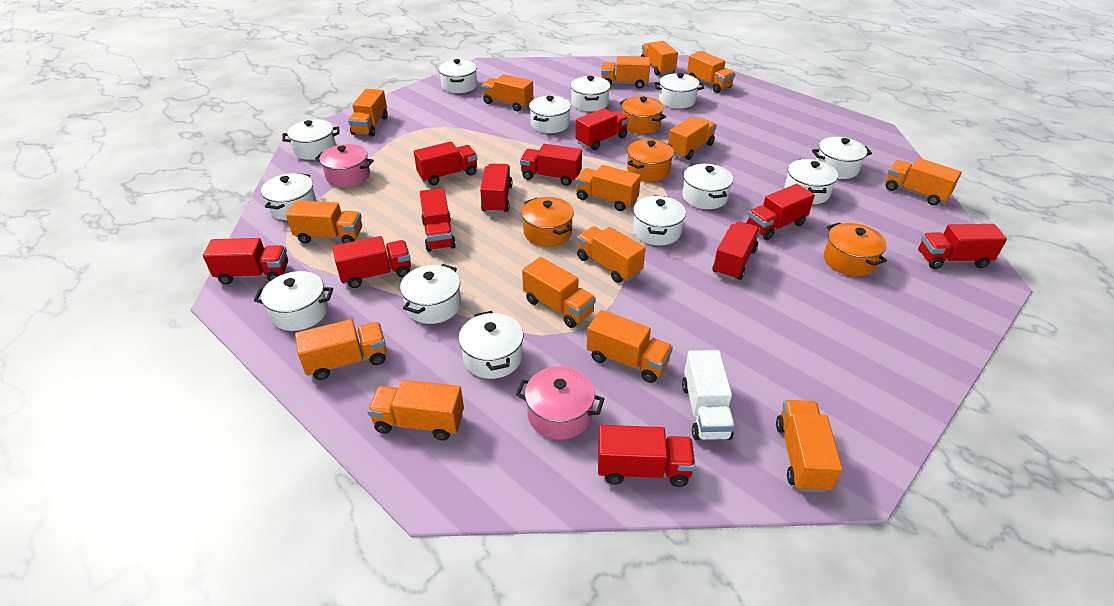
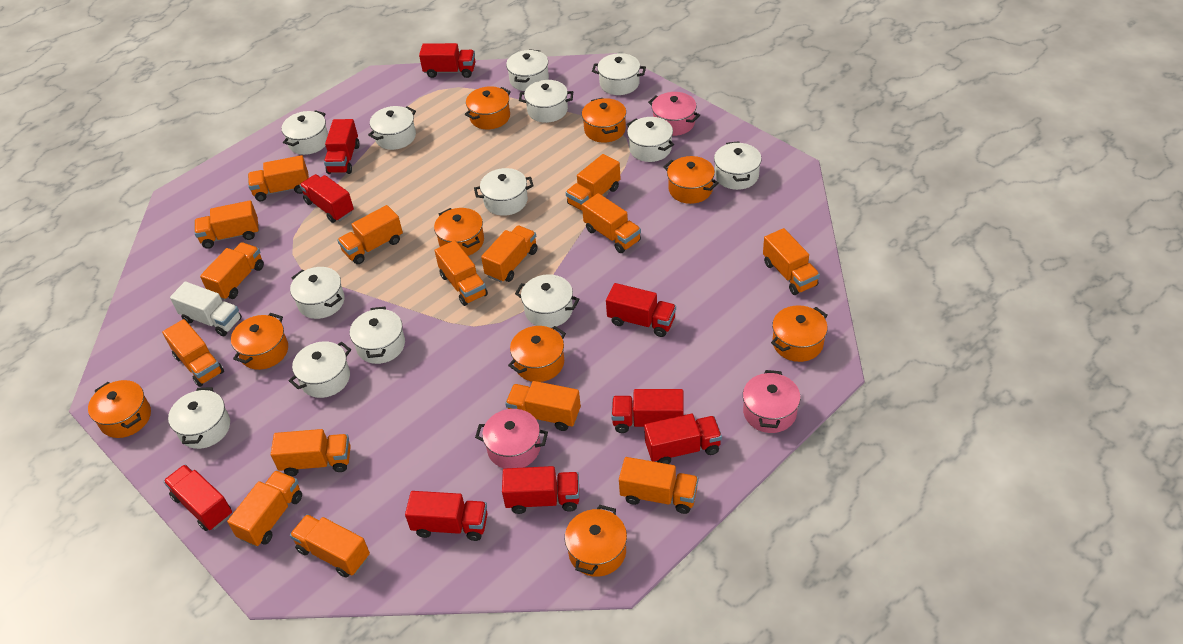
orange pot: 4 -> 9
pink pot: 2 -> 3
red truck: 11 -> 9

